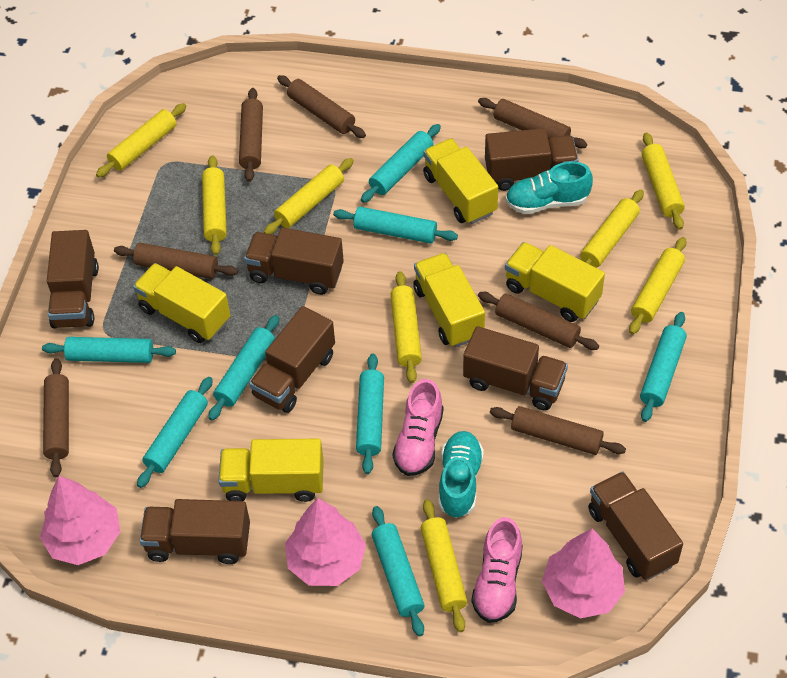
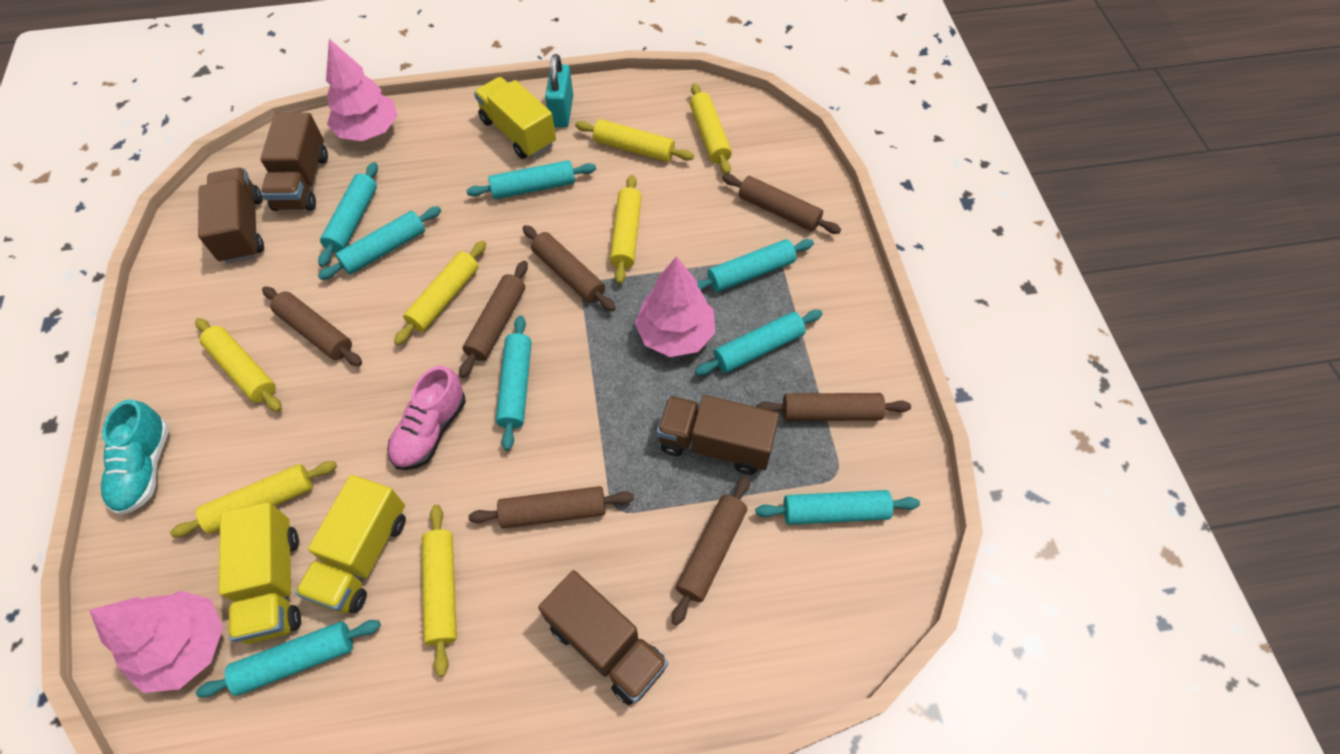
brown truck: 7 -> 4
pink shoe: 2 -> 1
turquoise padlock: 0 -> 1
turquoise shoe: 2 -> 1
yellow rolling pin: 8 -> 7
yellow truck: 5 -> 3

